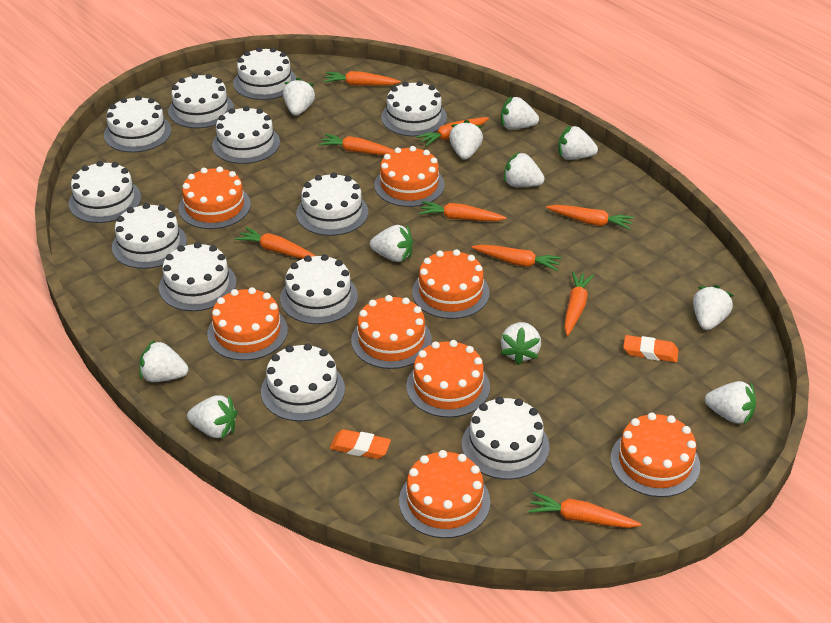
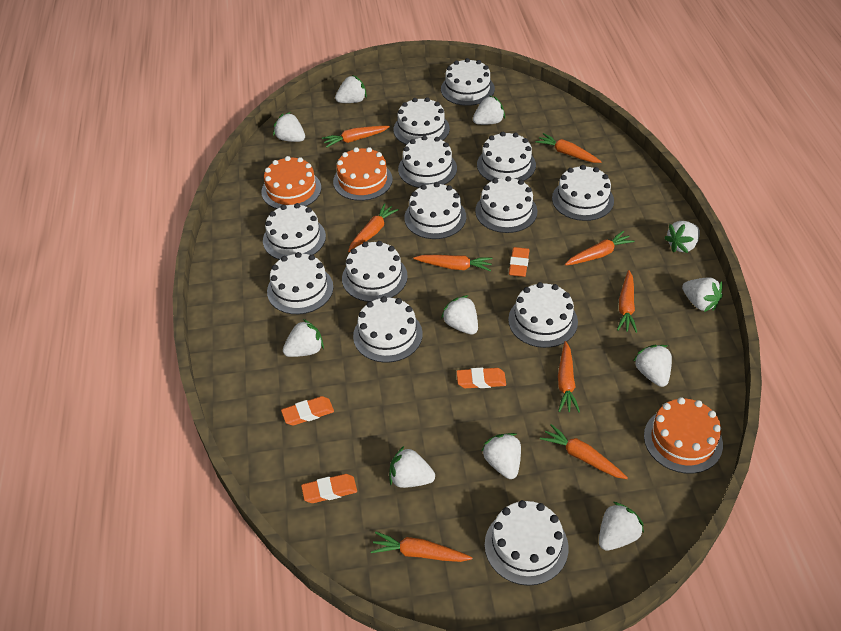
orange cake: 8 -> 3
orange eraser: 2 -> 4
white cake: 12 -> 13

